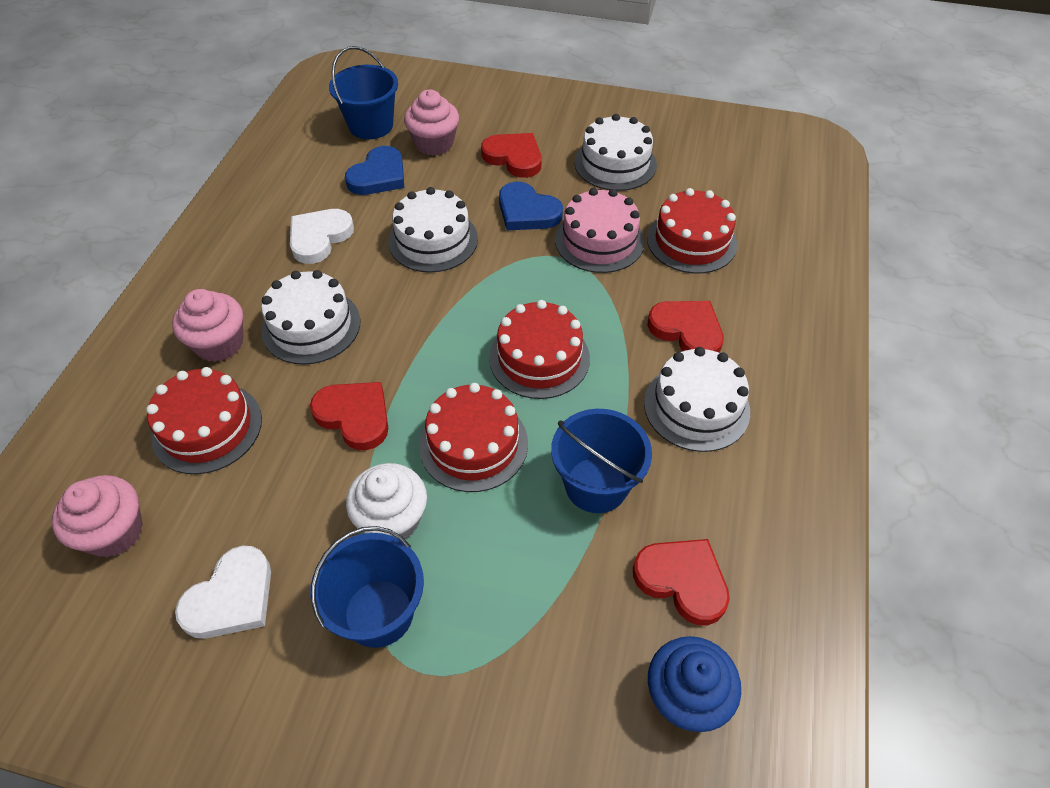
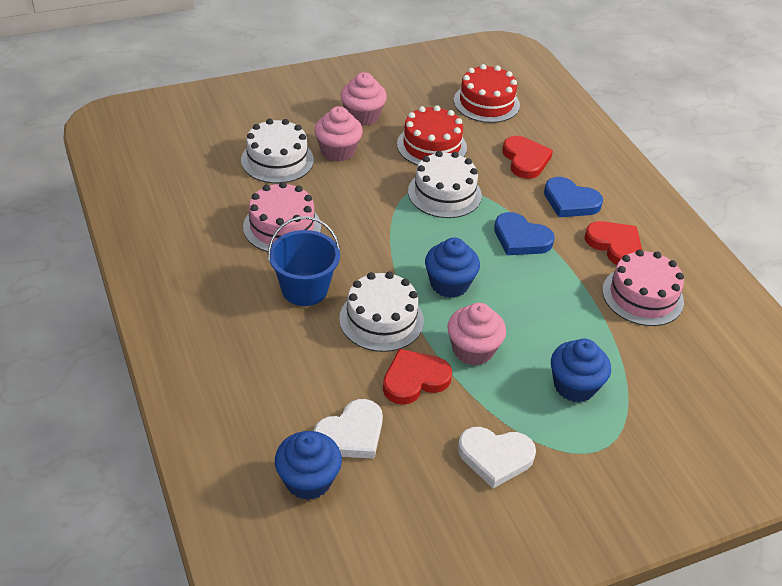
blue bucket: 3 -> 1
blue cupcake: 1 -> 3
pink cake: 1 -> 2
red cake: 4 -> 2
red heart: 4 -> 3
white cake: 4 -> 3
white cupcake: 1 -> 0

